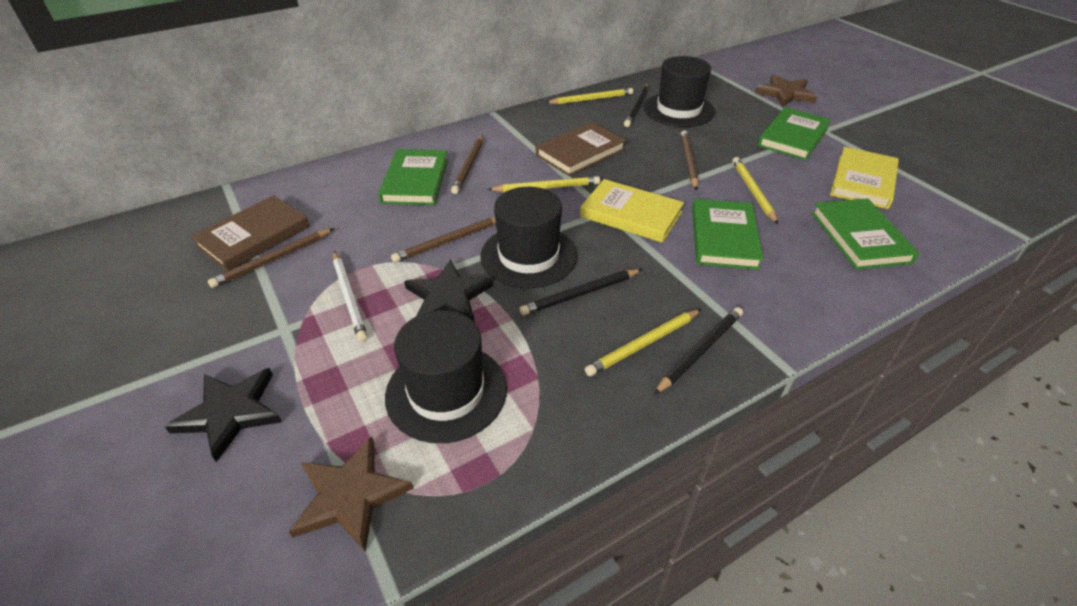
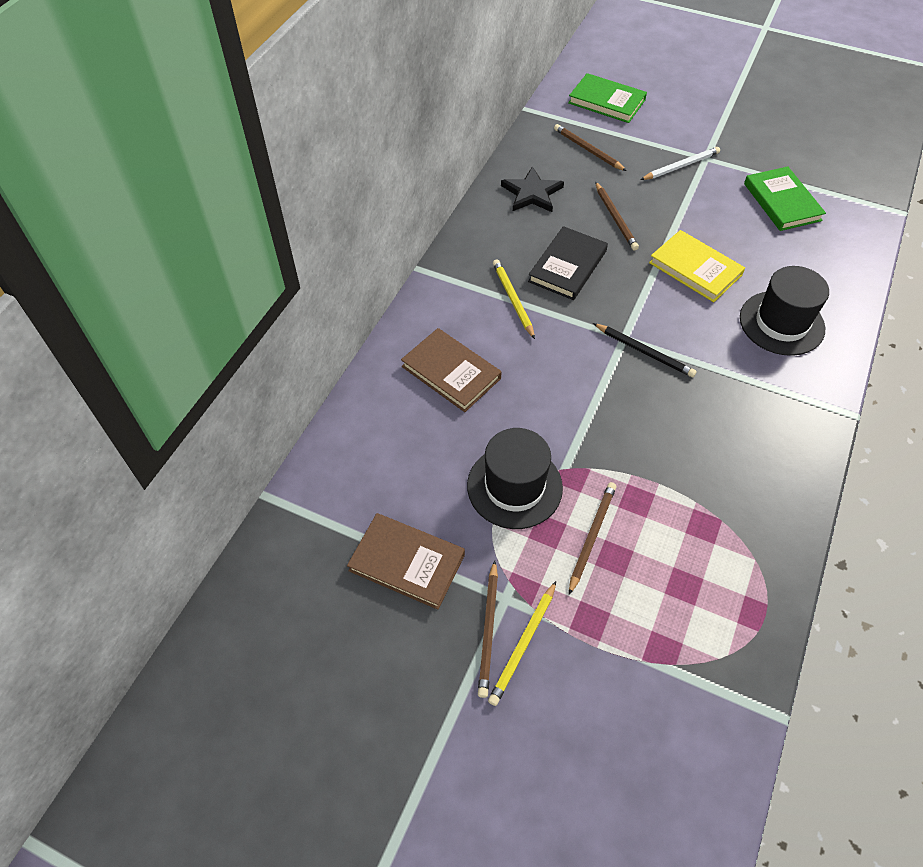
black book: 0 -> 1
black hat: 3 -> 2
black pencil: 3 -> 1
black star: 2 -> 1
brown star: 2 -> 0
green book: 4 -> 2
yellow book: 2 -> 1
yellow pencil: 4 -> 2

